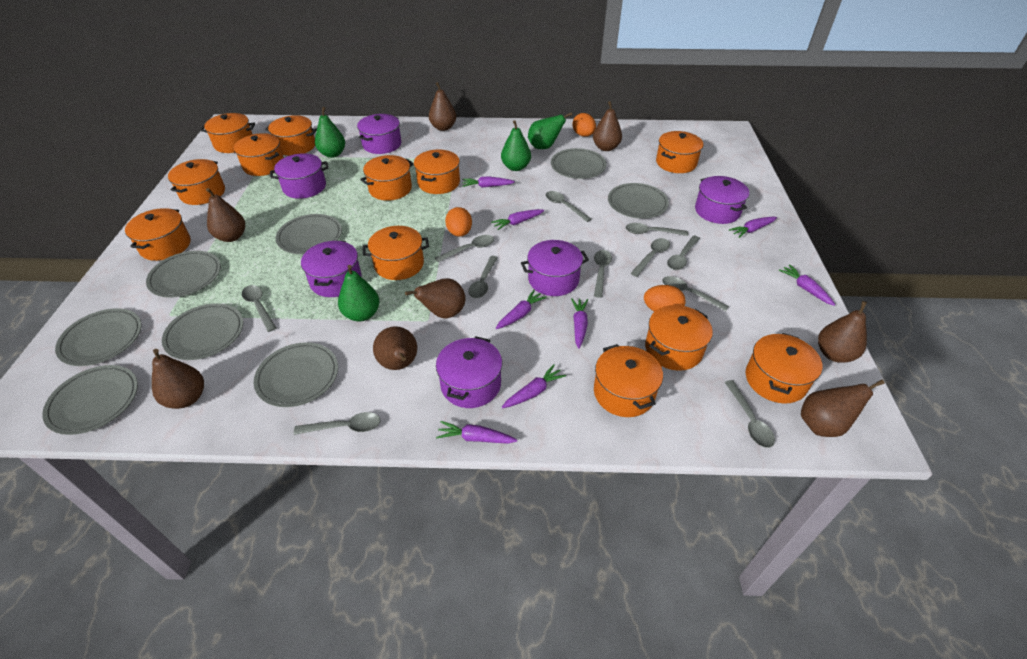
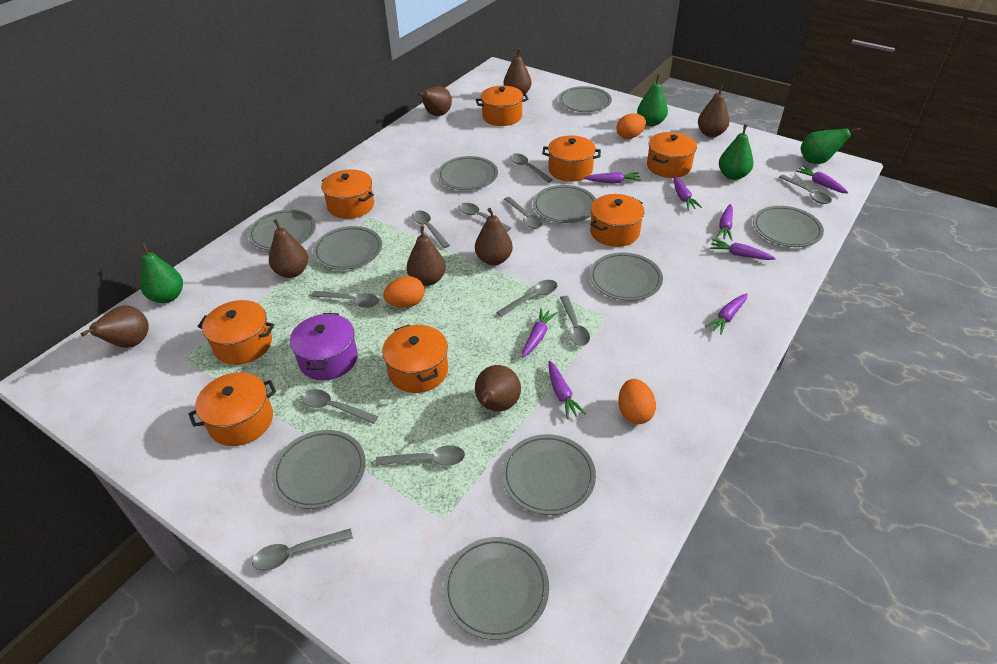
grey plate: 8 -> 10
orange pot: 12 -> 8
purple pot: 6 -> 1

